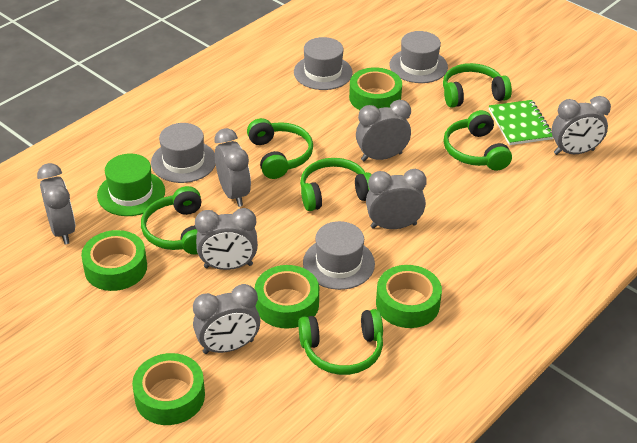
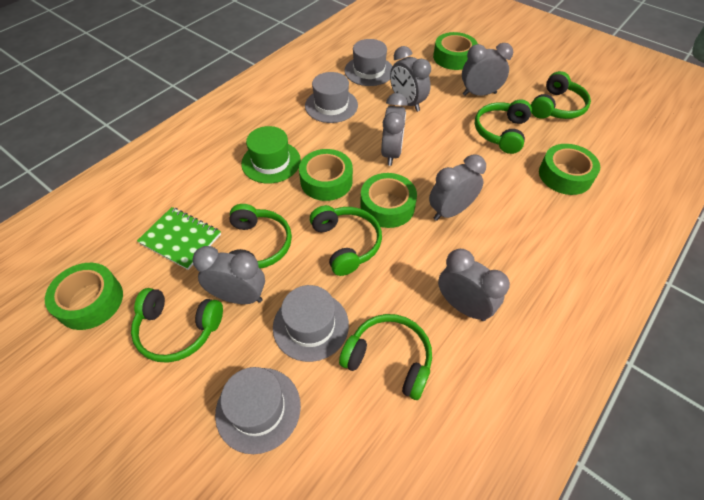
grey clock: 7 -> 6

